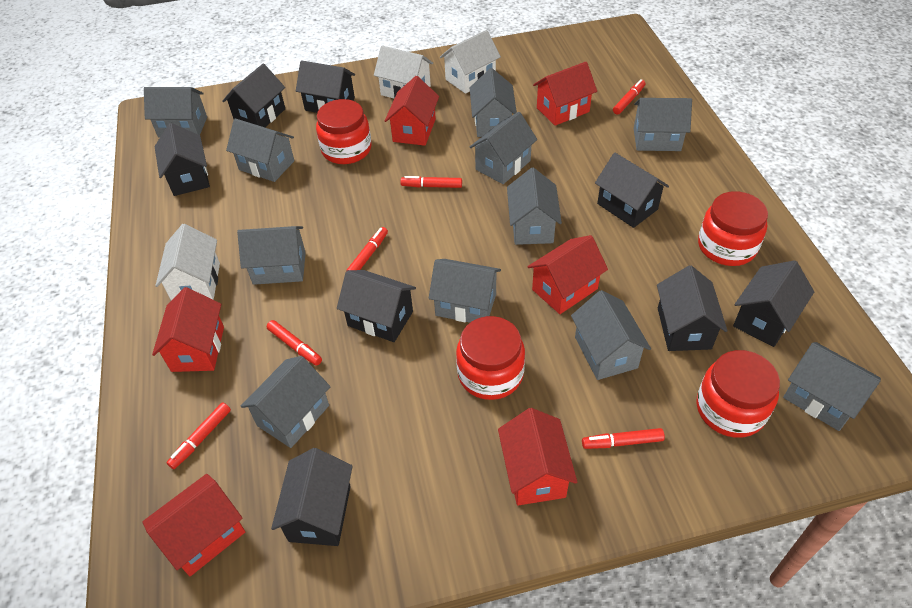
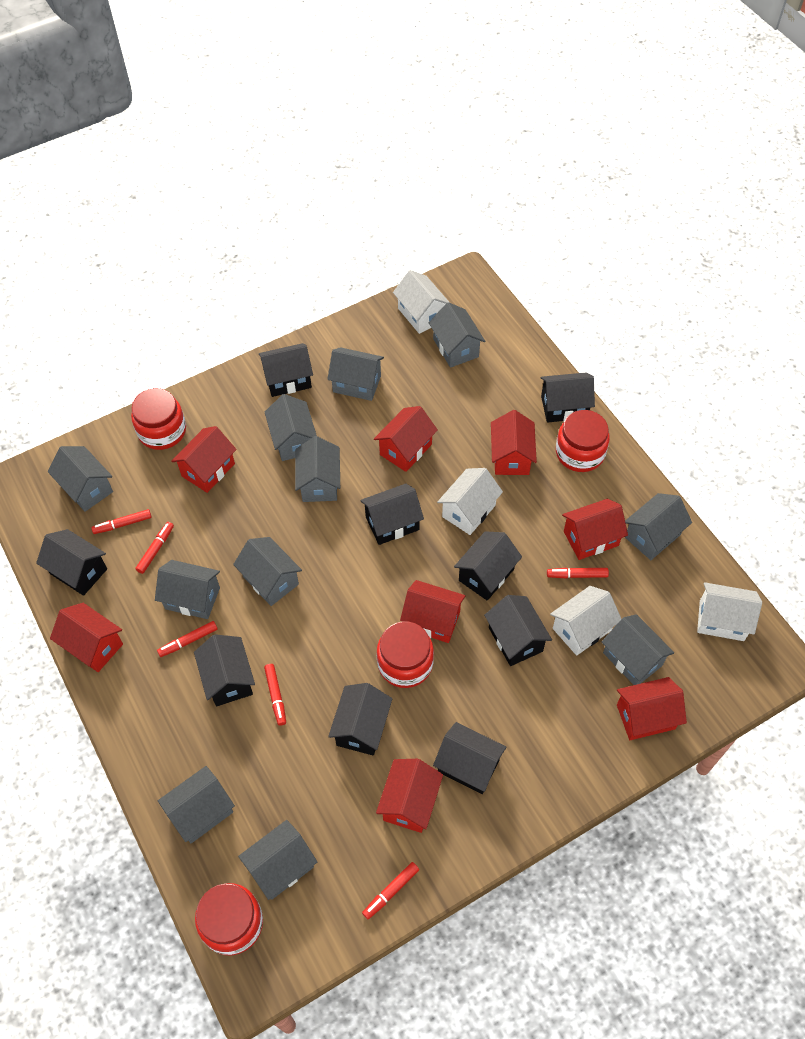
black house: 8 -> 9
red house: 6 -> 8
white house: 3 -> 4

